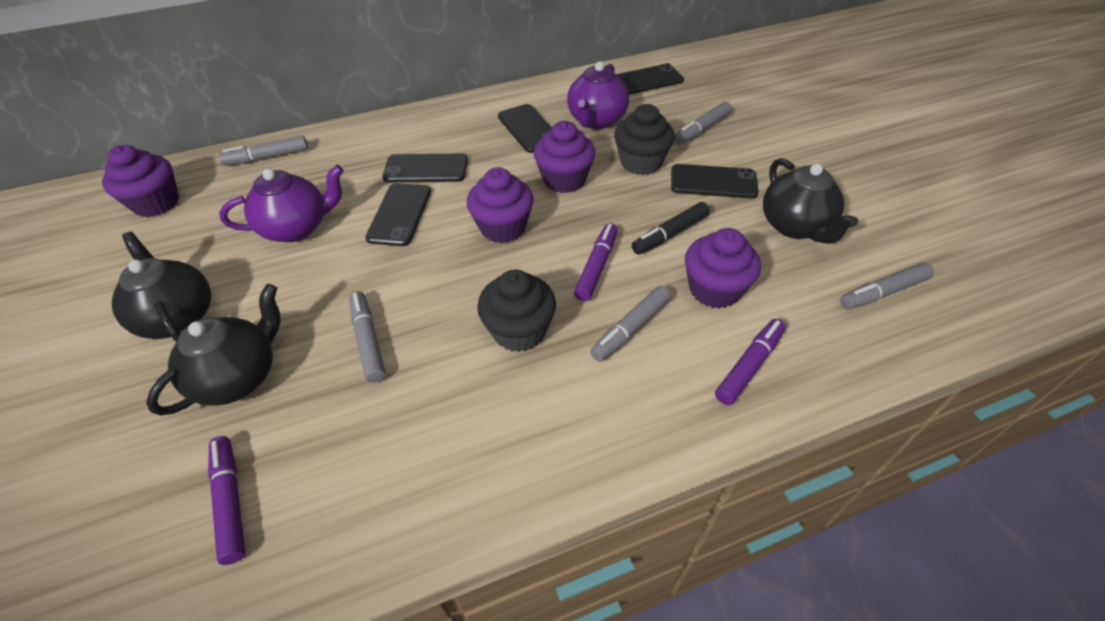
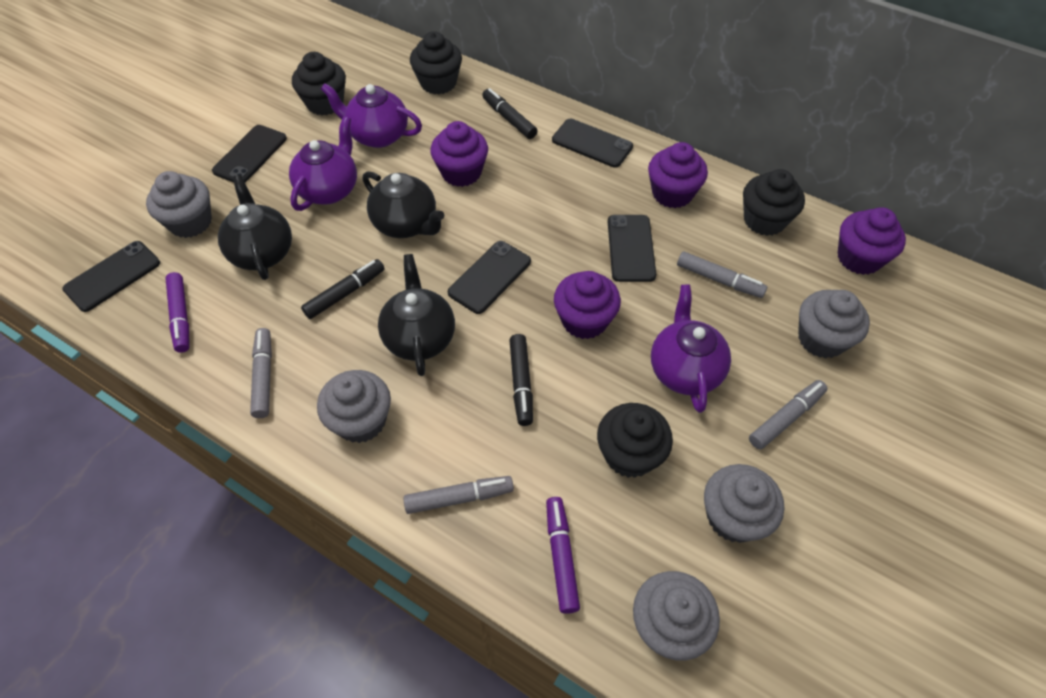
black cupcake: 2 -> 4
black marker: 1 -> 3
grey cupcake: 0 -> 5
grey marker: 5 -> 4
purple marker: 3 -> 2
purple teapot: 2 -> 3

